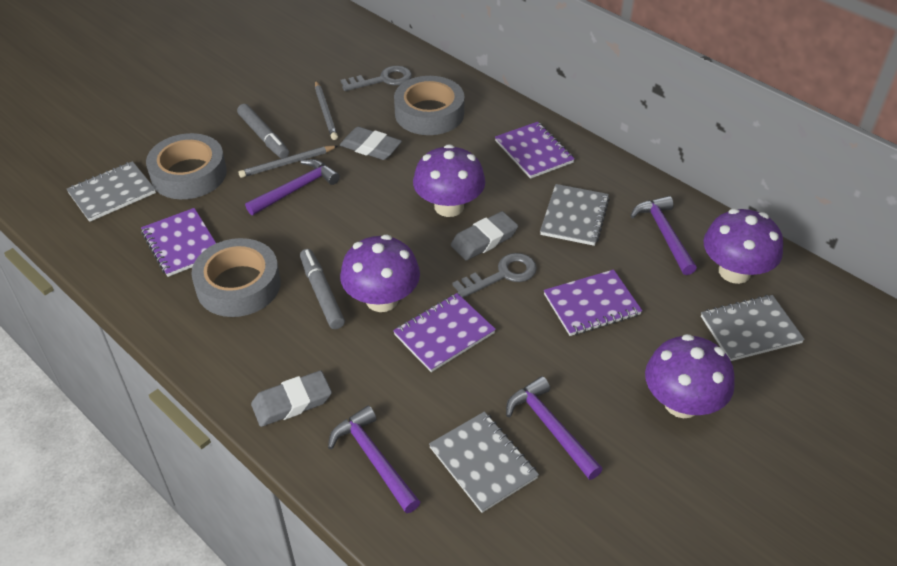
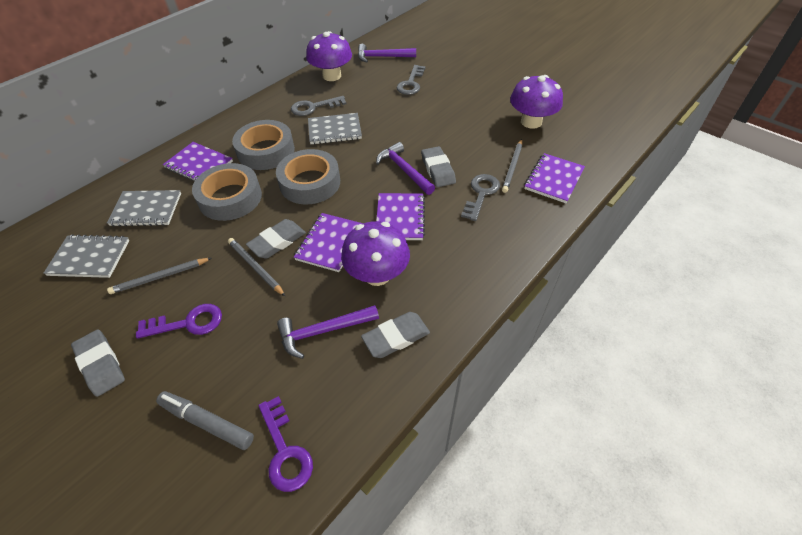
grey eraser: 3 -> 4
grey key: 2 -> 3
grey marker: 2 -> 1
grey notebook: 4 -> 3
grey pencil: 2 -> 3
purple hammer: 4 -> 3
purple key: 0 -> 2
purple mushroom: 4 -> 3

